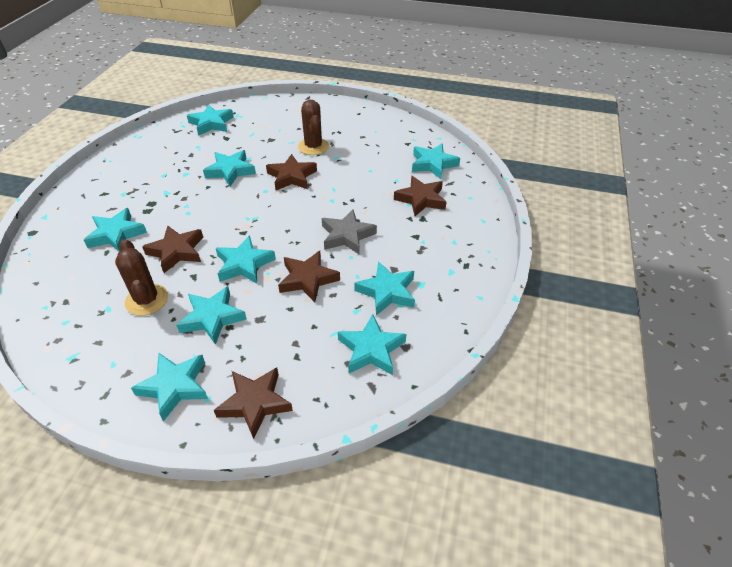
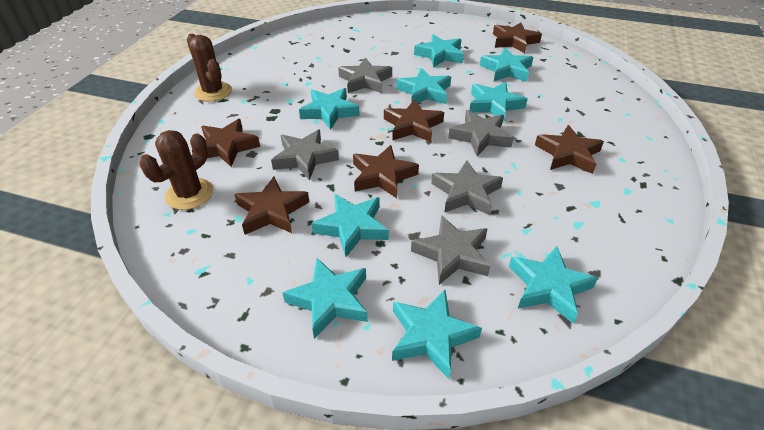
brown star: 5 -> 6
grey star: 1 -> 5

